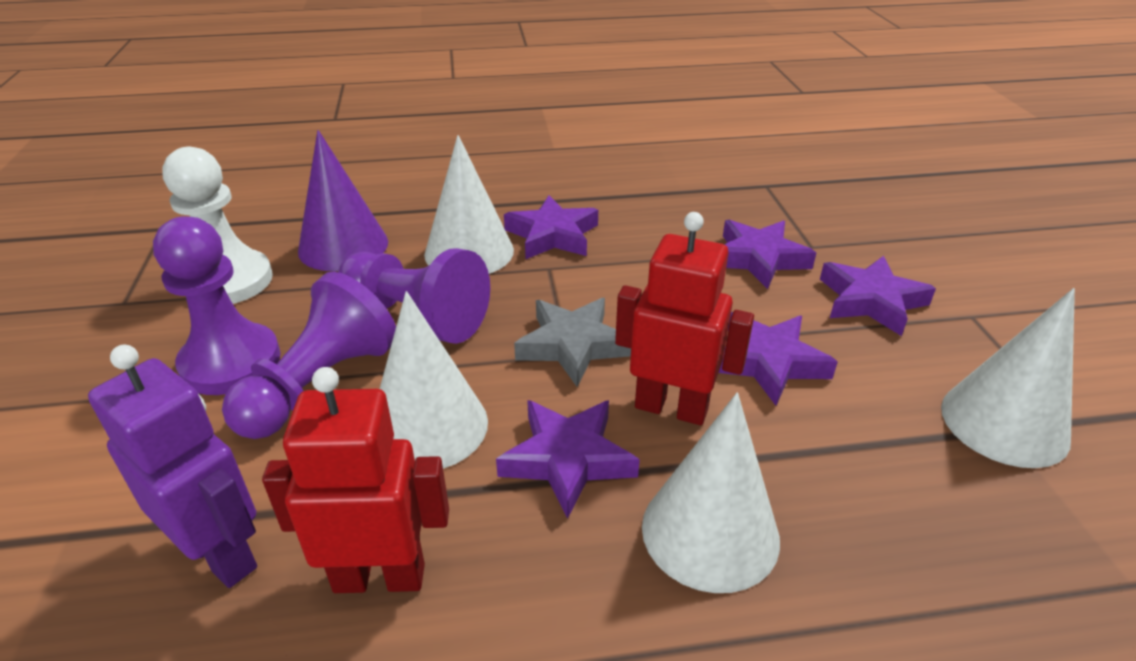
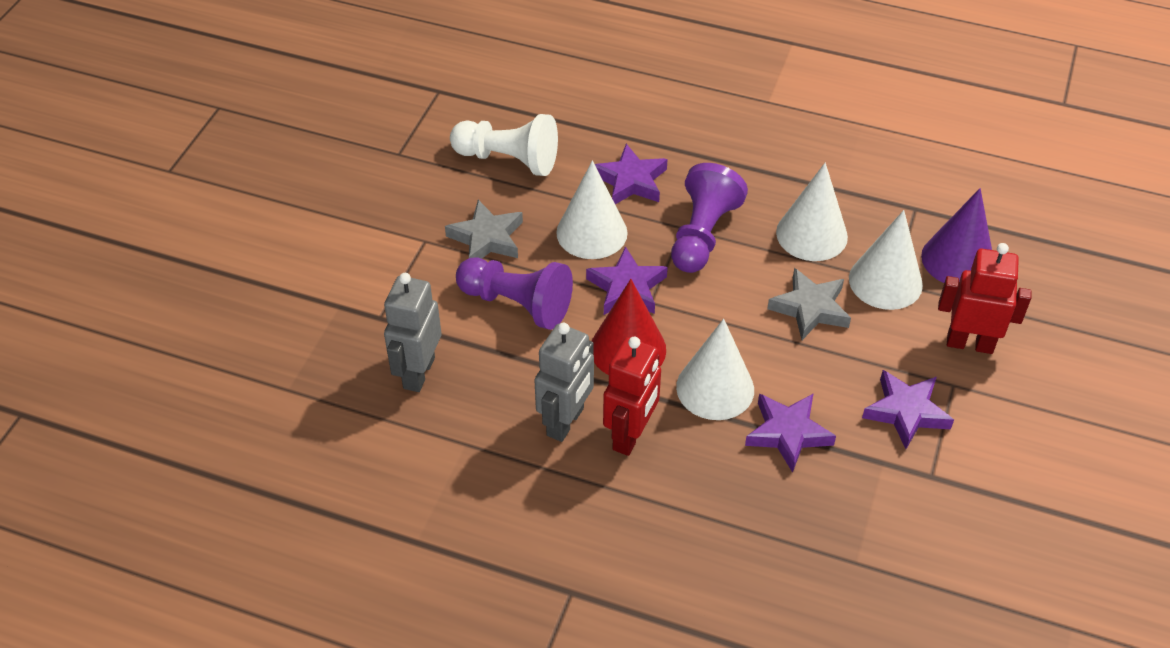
grey robot: 0 -> 2
grey star: 1 -> 2
purple pawn: 3 -> 2
purple robot: 1 -> 0
purple star: 5 -> 4
red cone: 0 -> 1

